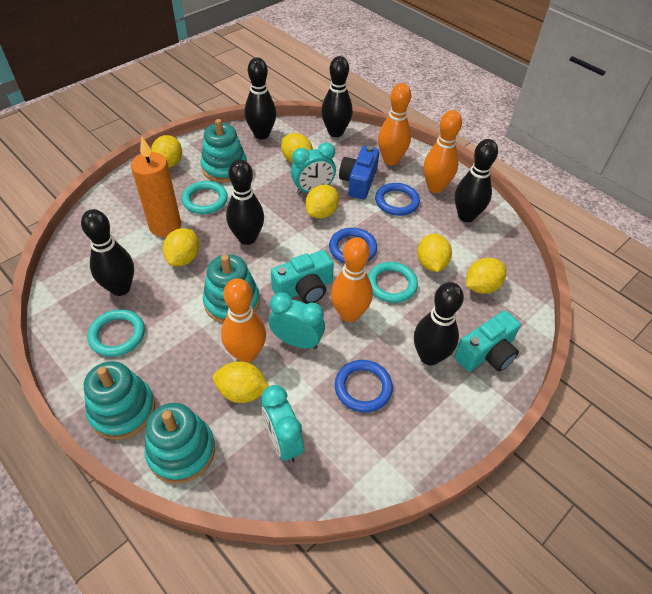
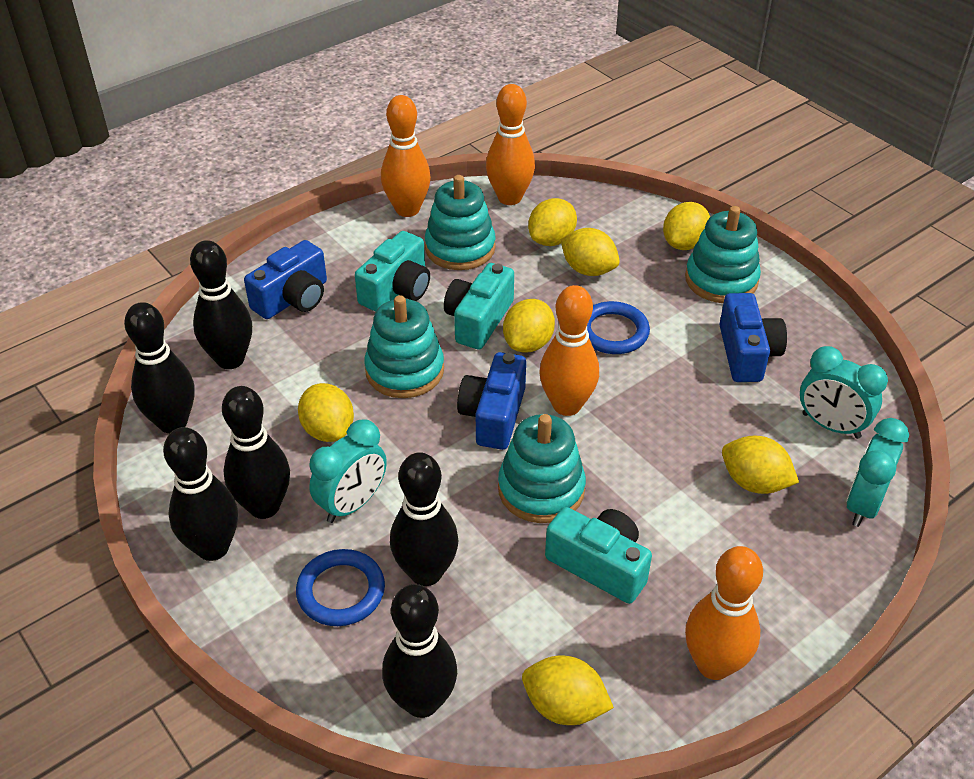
blue camera: 1 -> 3
blue ring: 3 -> 2
orange candle: 1 -> 0
turquoise camera: 2 -> 3
turquoise ring: 3 -> 0

